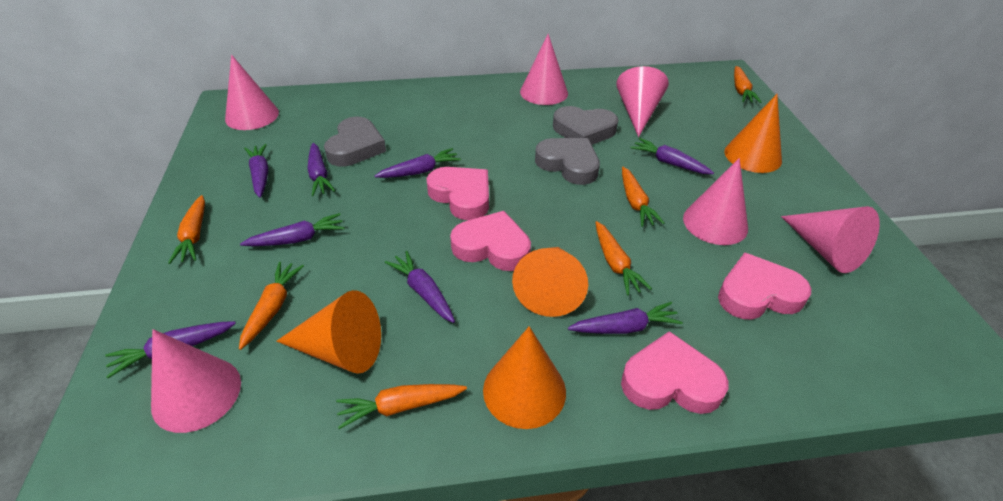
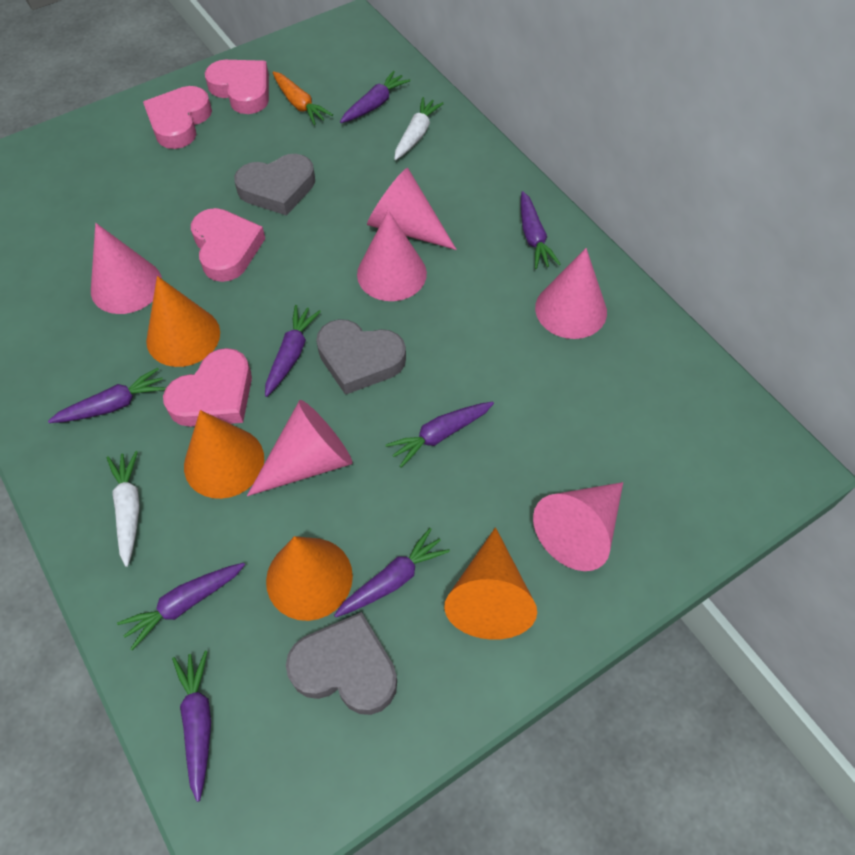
orange carrot: 6 -> 1
white carrot: 0 -> 2

